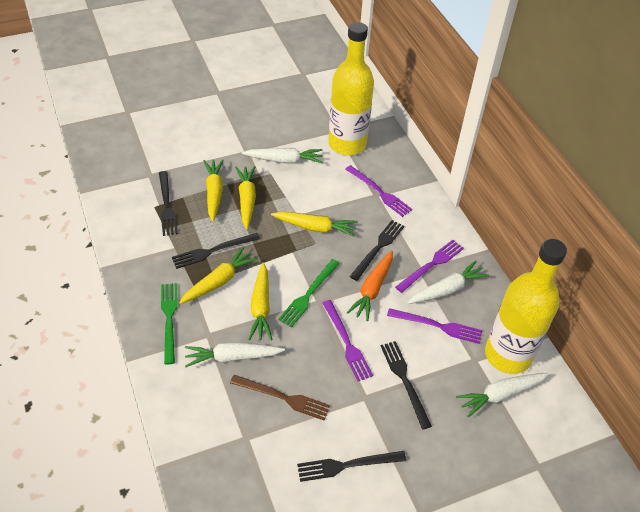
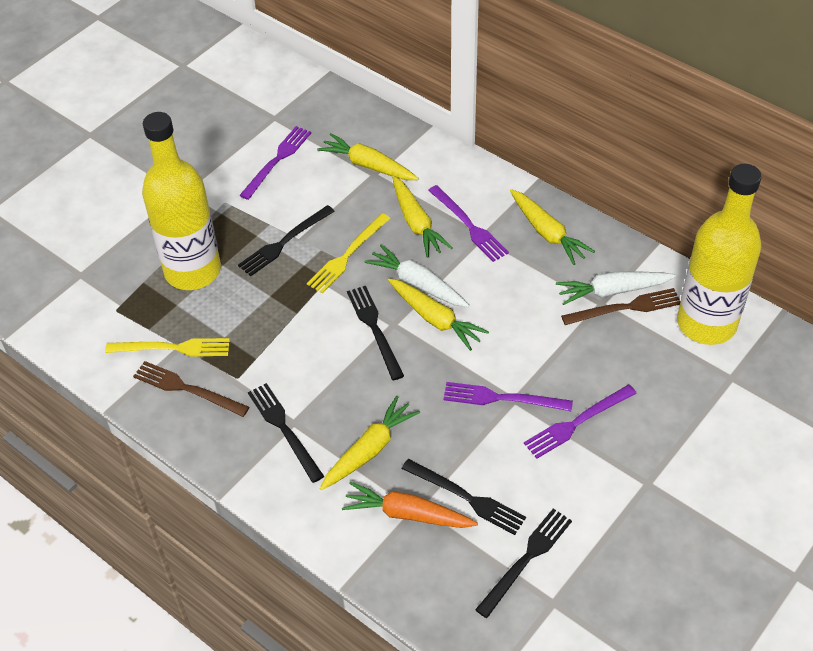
brown fork: 1 -> 2
green fork: 2 -> 0
white carrot: 4 -> 2
yellow fork: 0 -> 2

